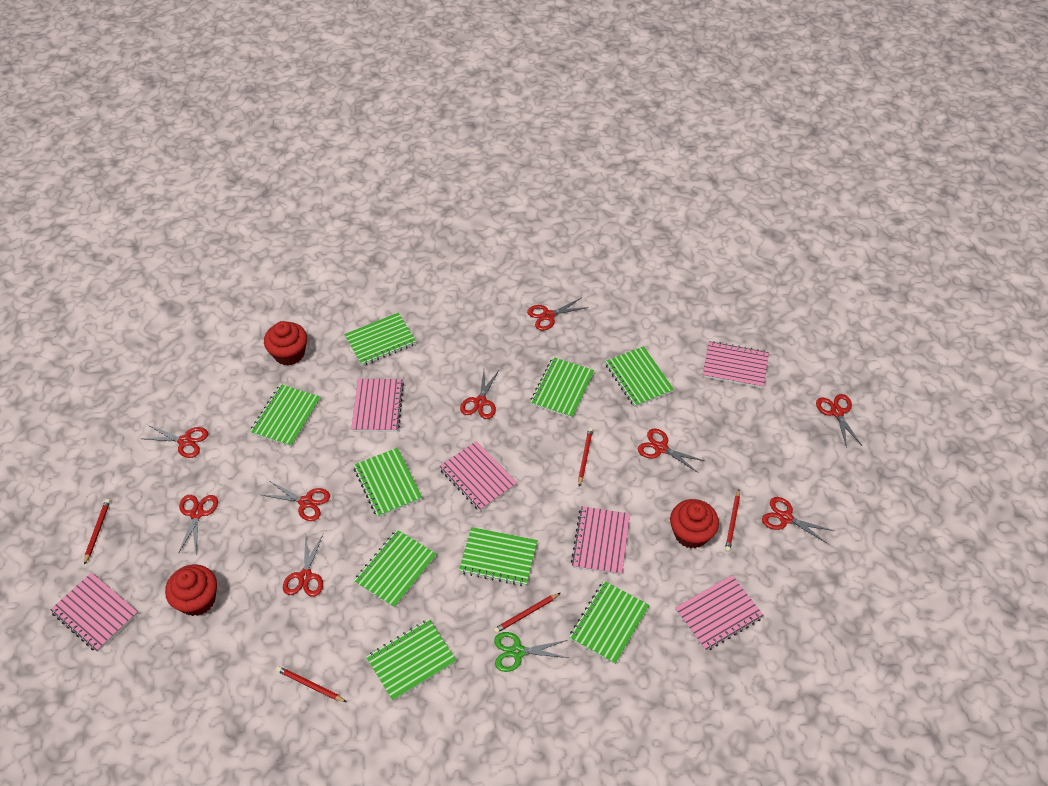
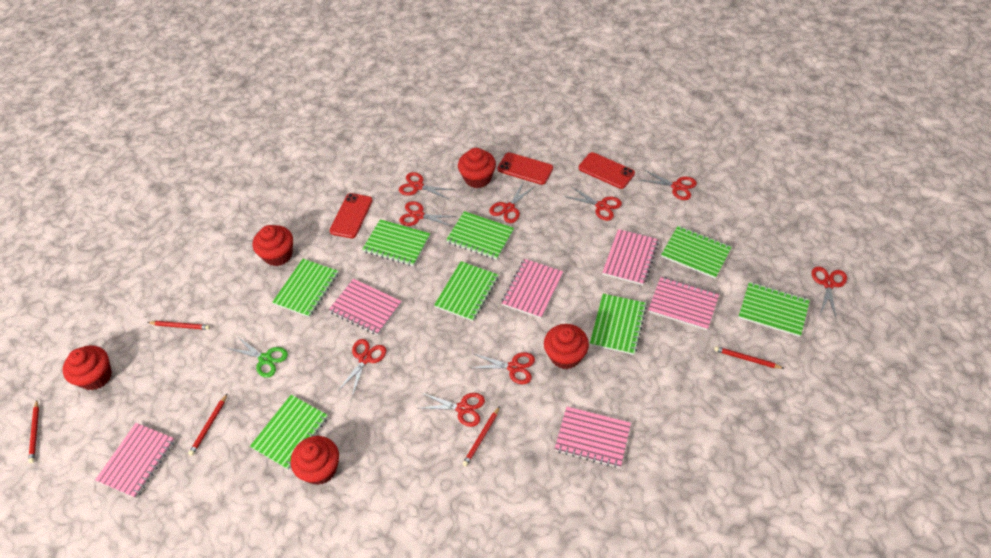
green notebook: 9 -> 8
red cupcake: 3 -> 5
red phone: 0 -> 3

